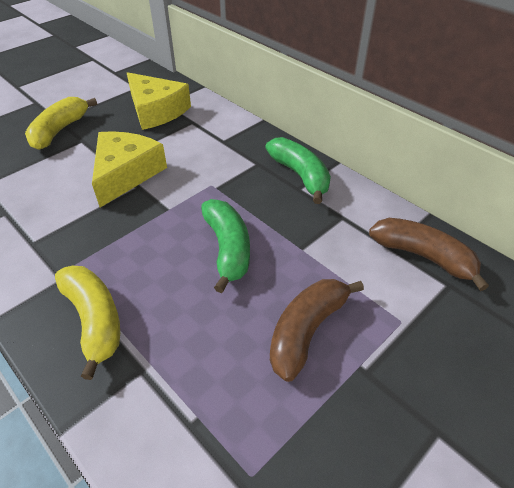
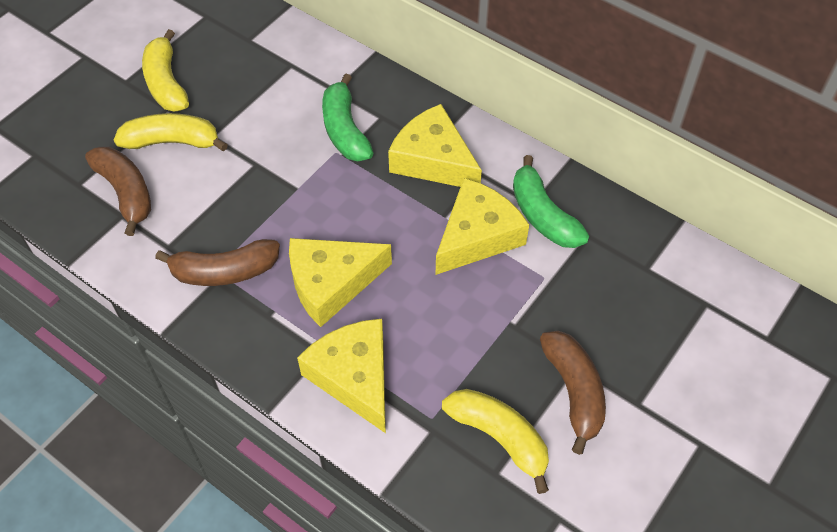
brown banana: 2 -> 3
yellow banana: 2 -> 3
yellow cheese: 2 -> 4

